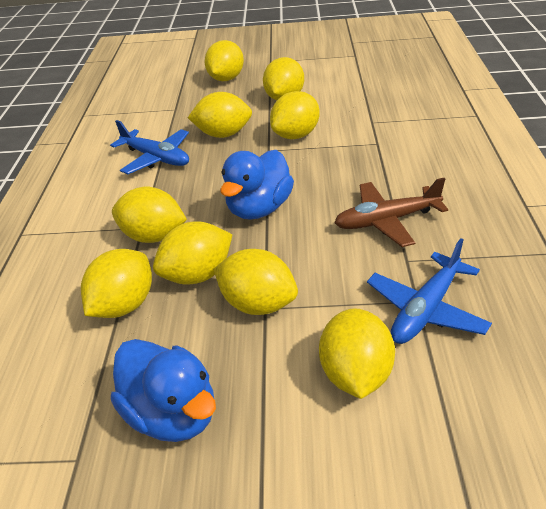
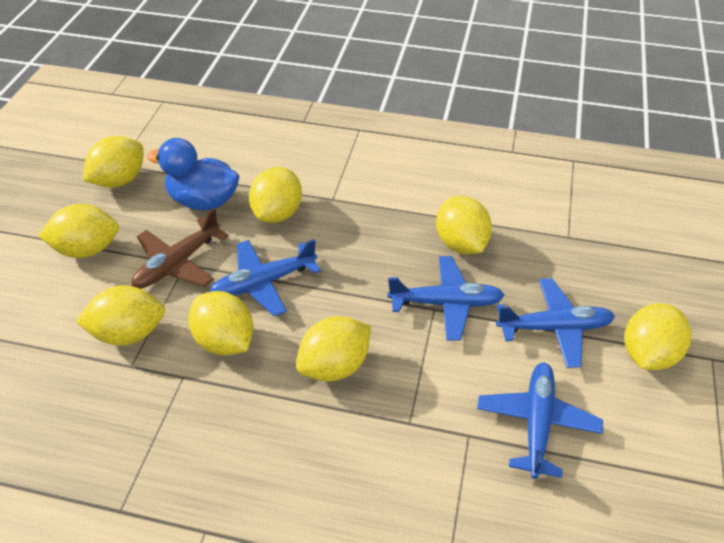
blue duck: 2 -> 1
blue plane: 2 -> 4
yellow lemon: 9 -> 8

